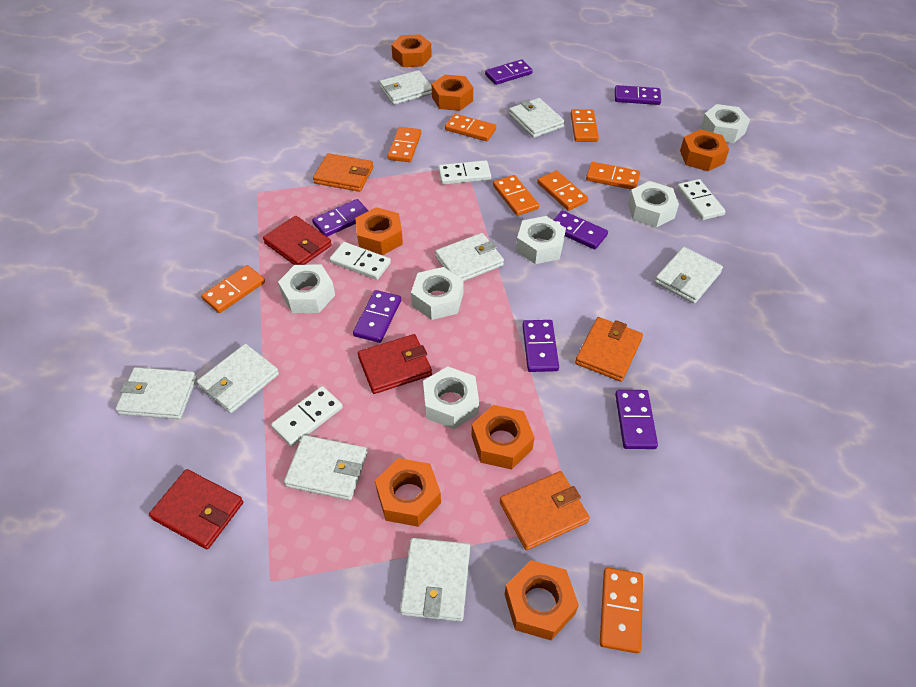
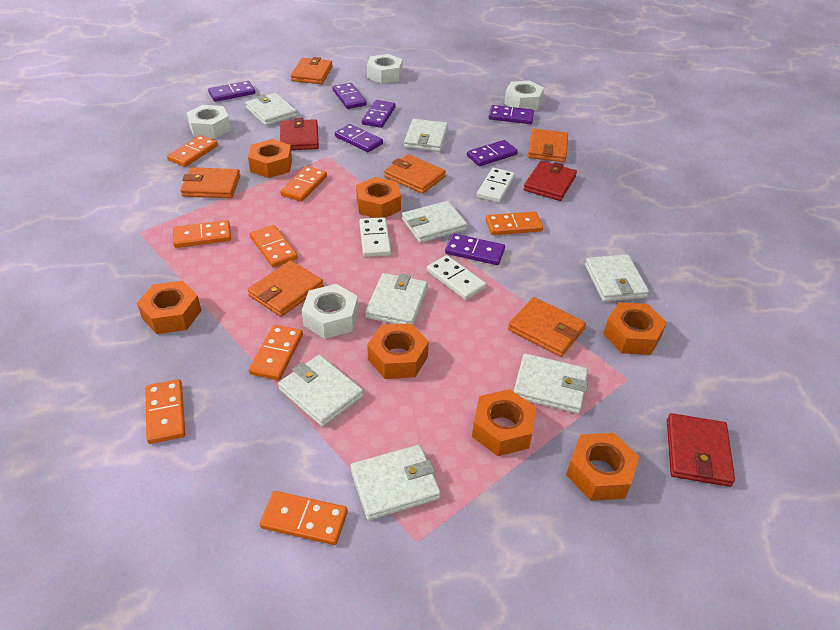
orange wallet: 3 -> 6
white domino: 4 -> 3
white nut: 6 -> 4

